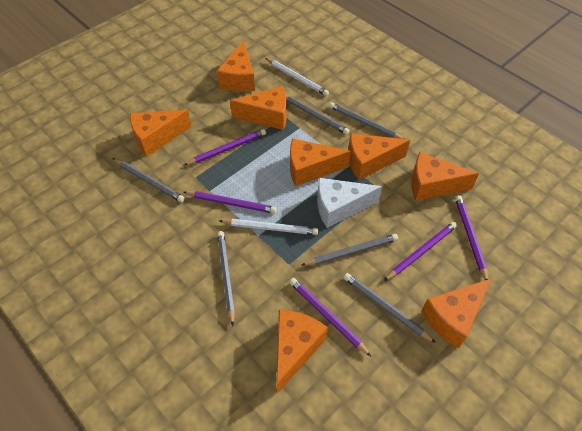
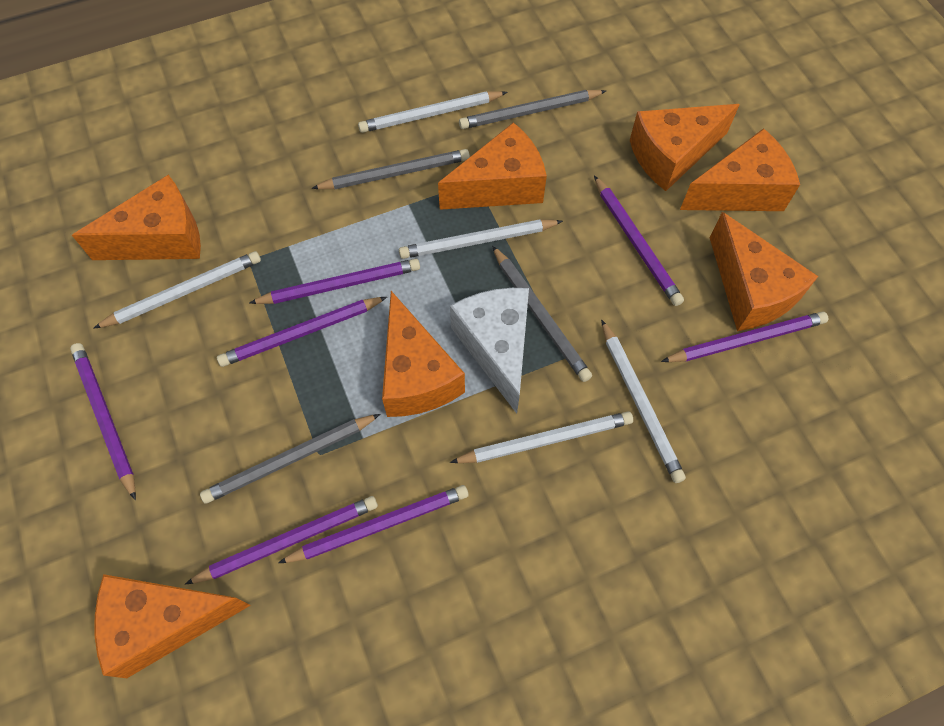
grey pencil: 6 -> 4
orange cheese: 8 -> 7
purple pencil: 5 -> 7
white pencil: 2 -> 5

